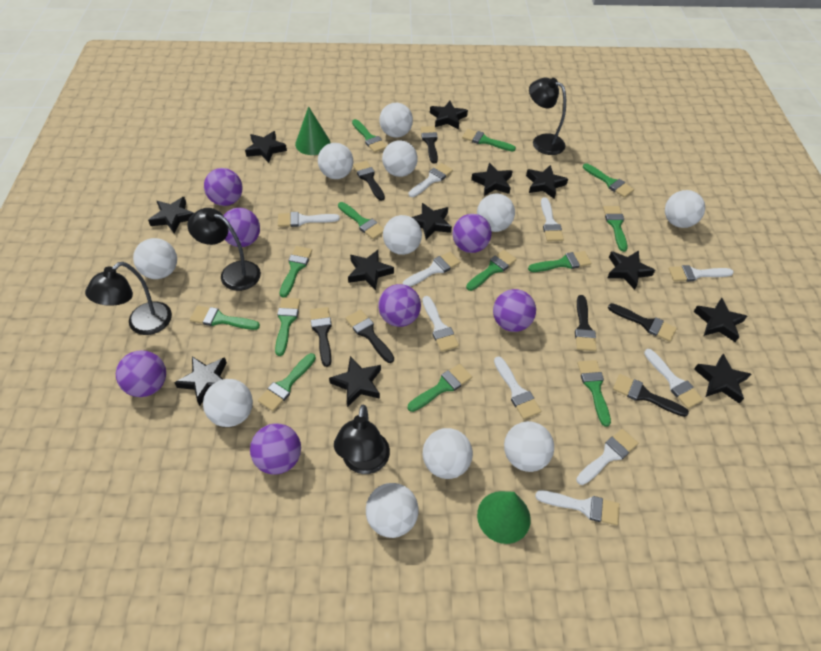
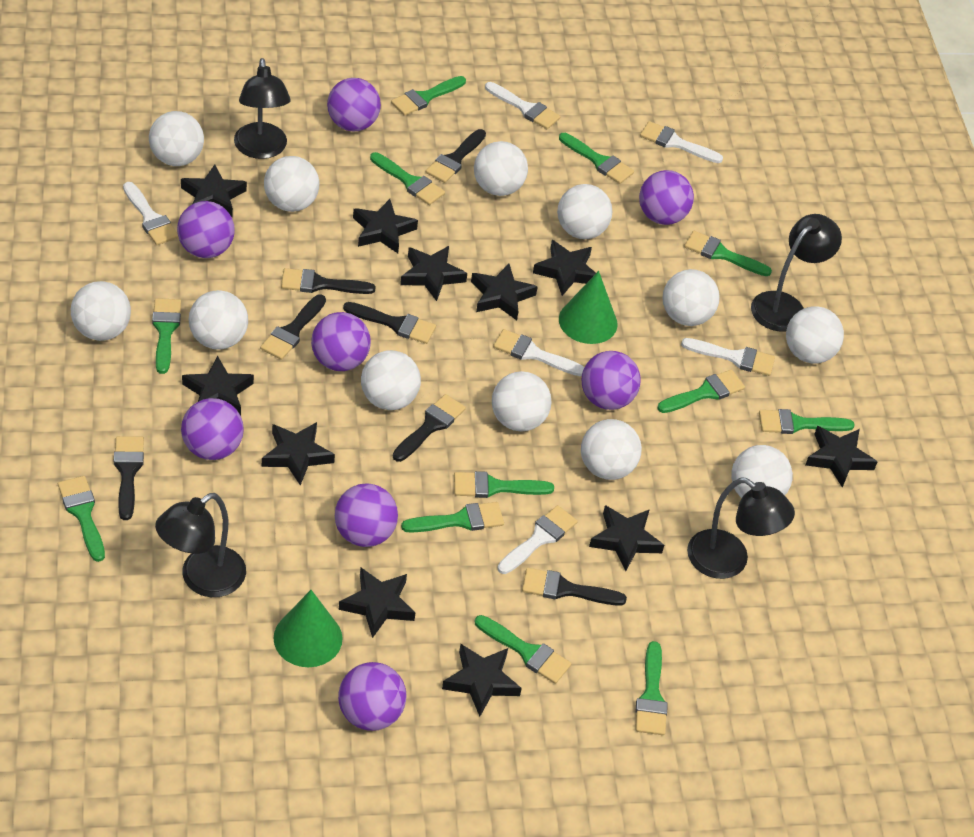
black star: 12 -> 11
green brush: 13 -> 12
purple ball: 7 -> 8
white ball: 11 -> 12
white brush: 10 -> 6

